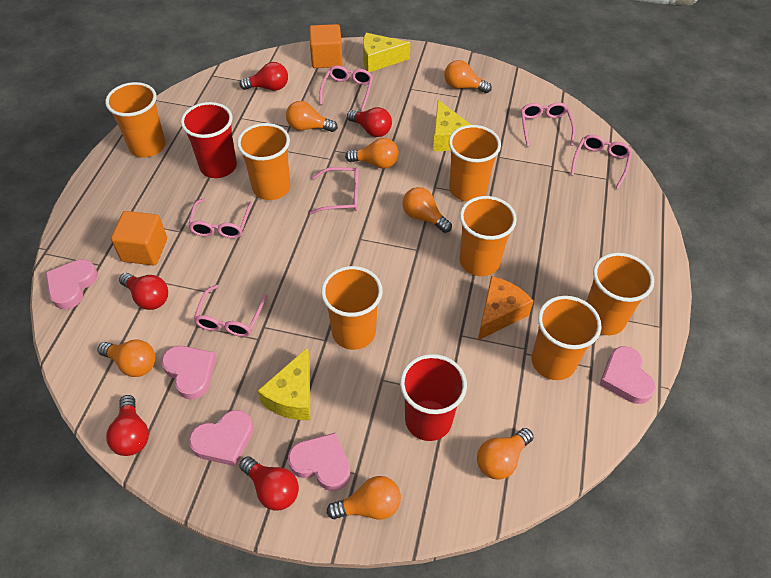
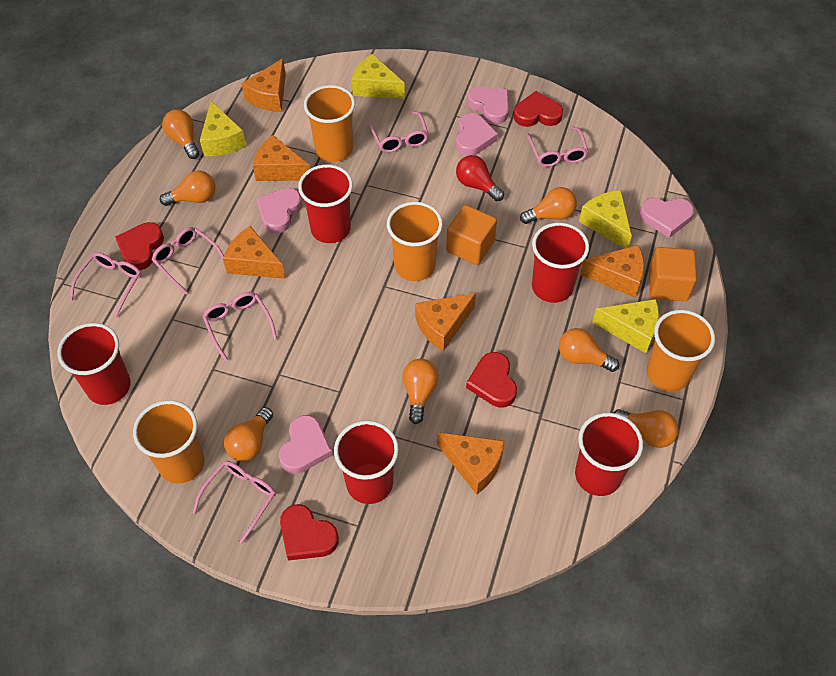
orange cheese: 1 -> 6
orange cup: 7 -> 4
red cup: 2 -> 5
red heart: 0 -> 4
red light bulb: 5 -> 1
yellow cheese: 3 -> 4

